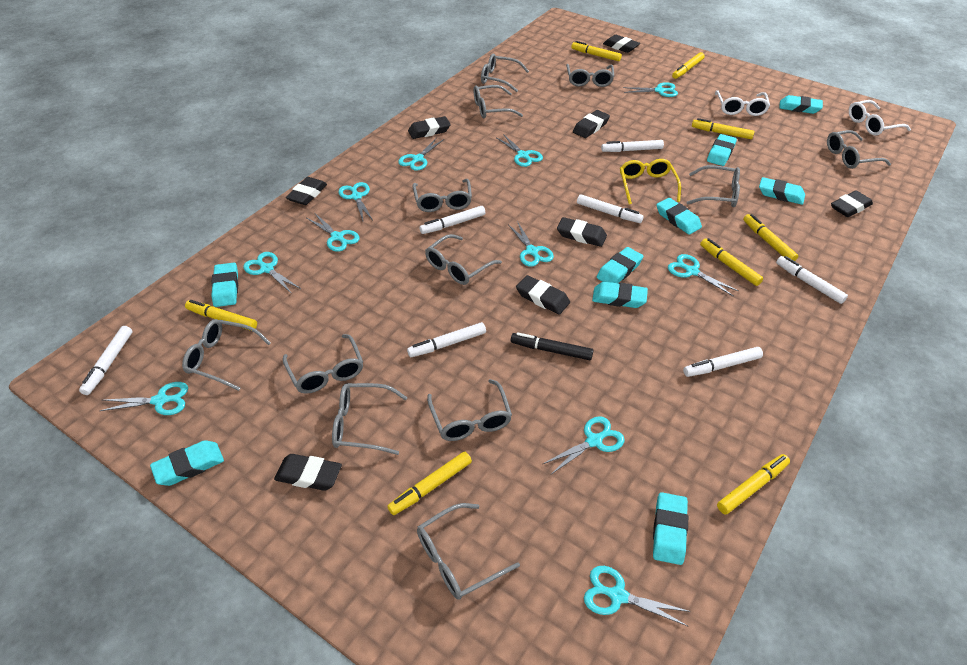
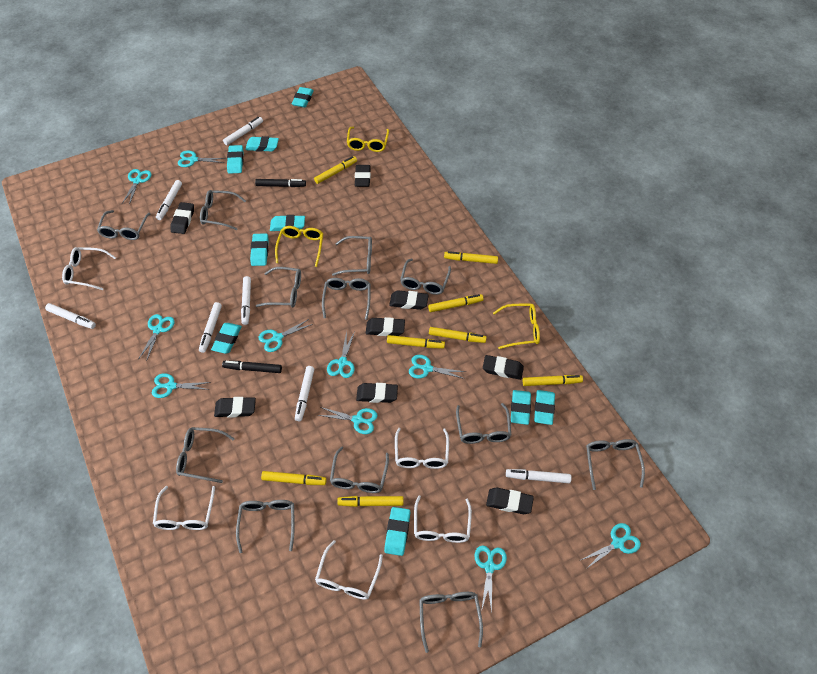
black marker: 1 -> 2
turquoise scissors: 11 -> 10
white glasses: 2 -> 5
yellow glasses: 1 -> 3

